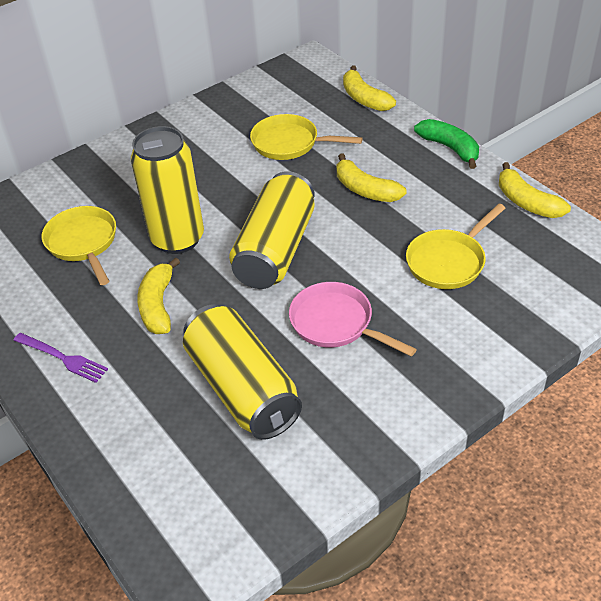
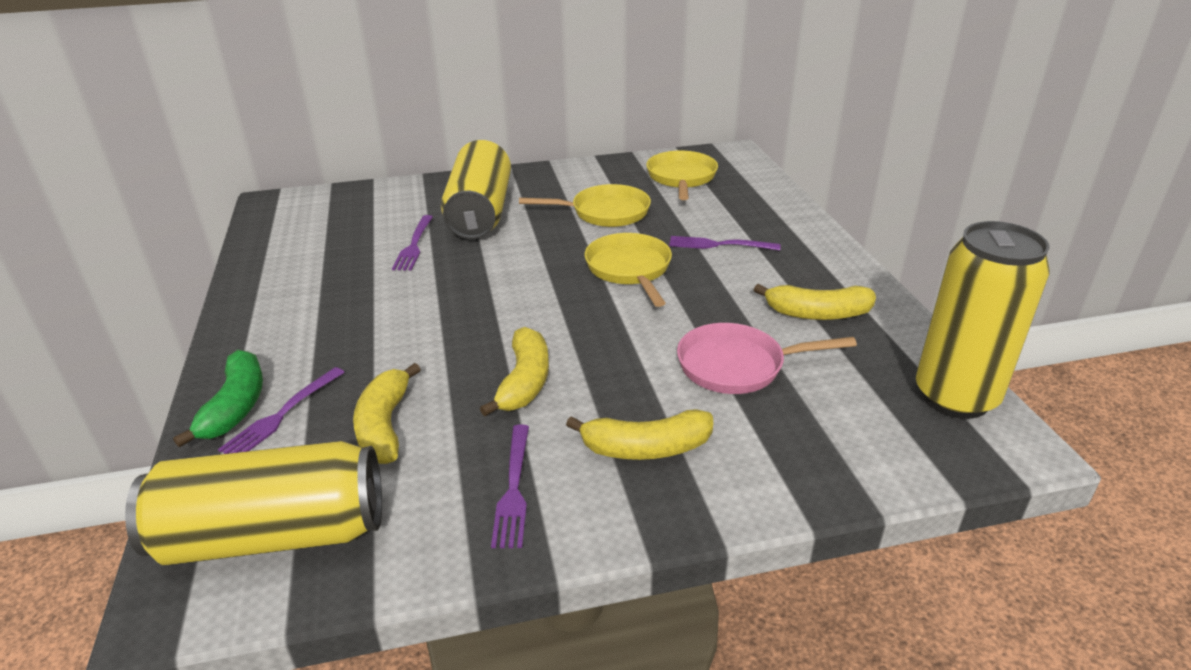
purple fork: 1 -> 4

